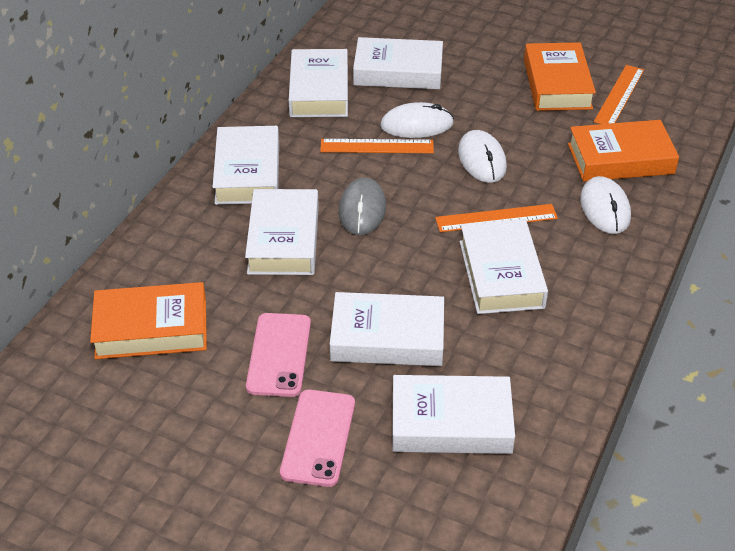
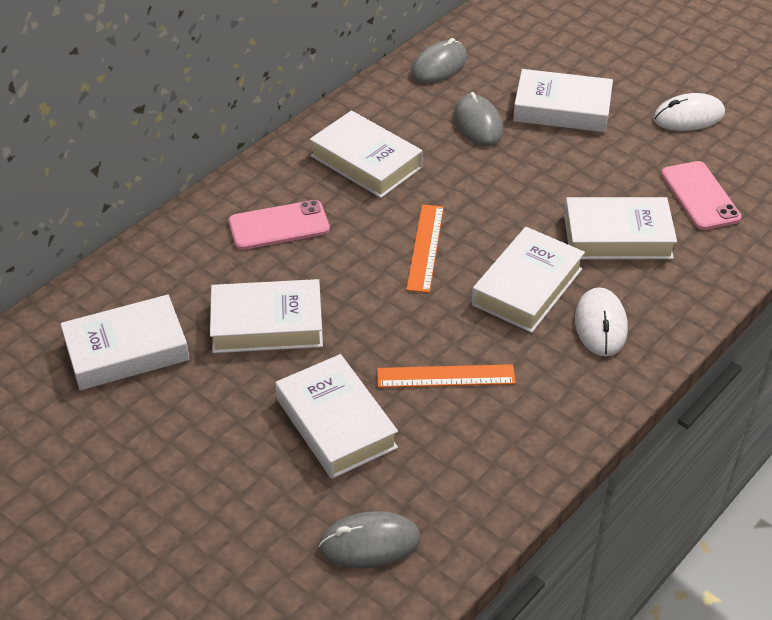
grey mouse: 1 -> 3
orange book: 3 -> 0
orange ruler: 3 -> 2
white mouse: 3 -> 2

